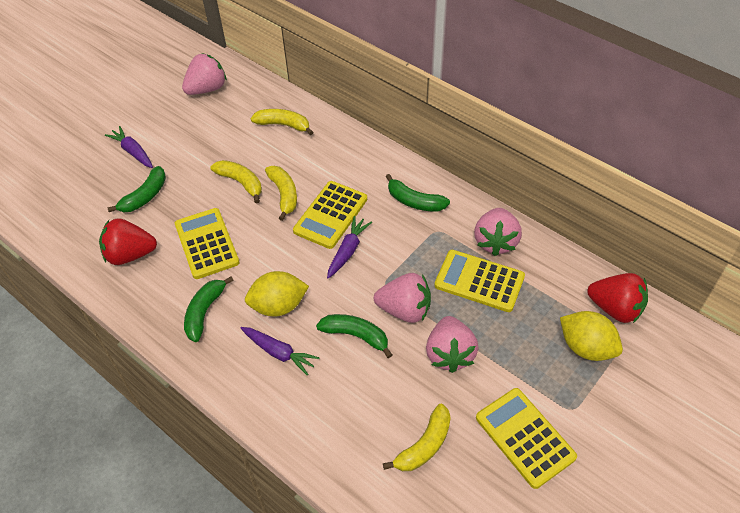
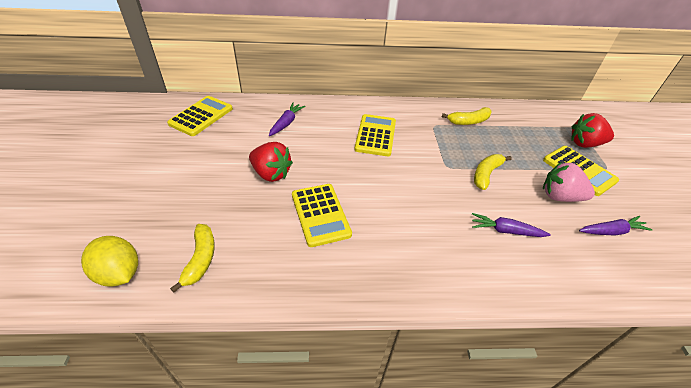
green banana: 4 -> 0
pink strawberry: 4 -> 1
yellow banana: 4 -> 3
yellow lemon: 2 -> 1

